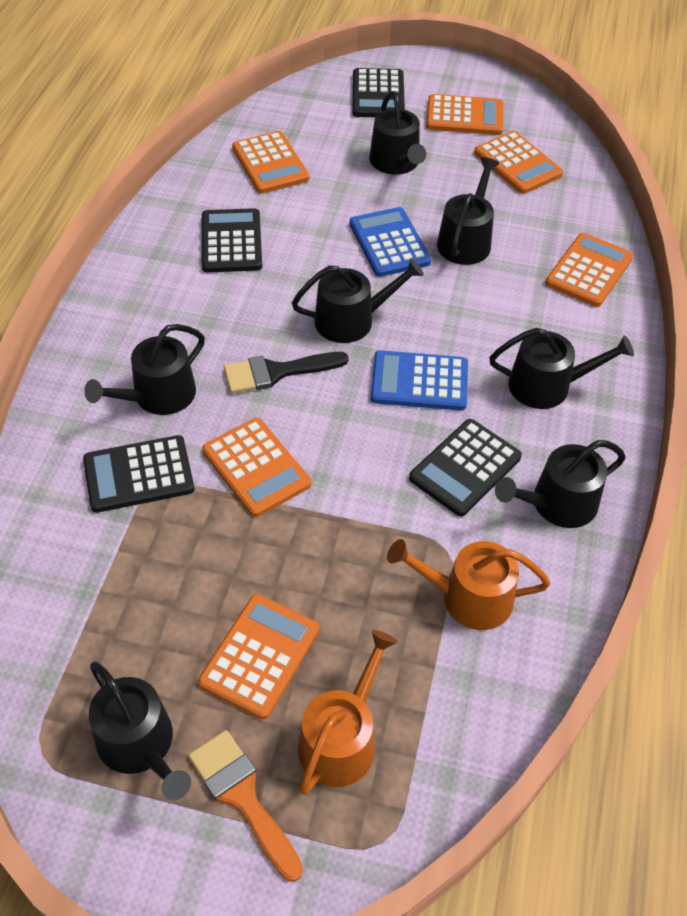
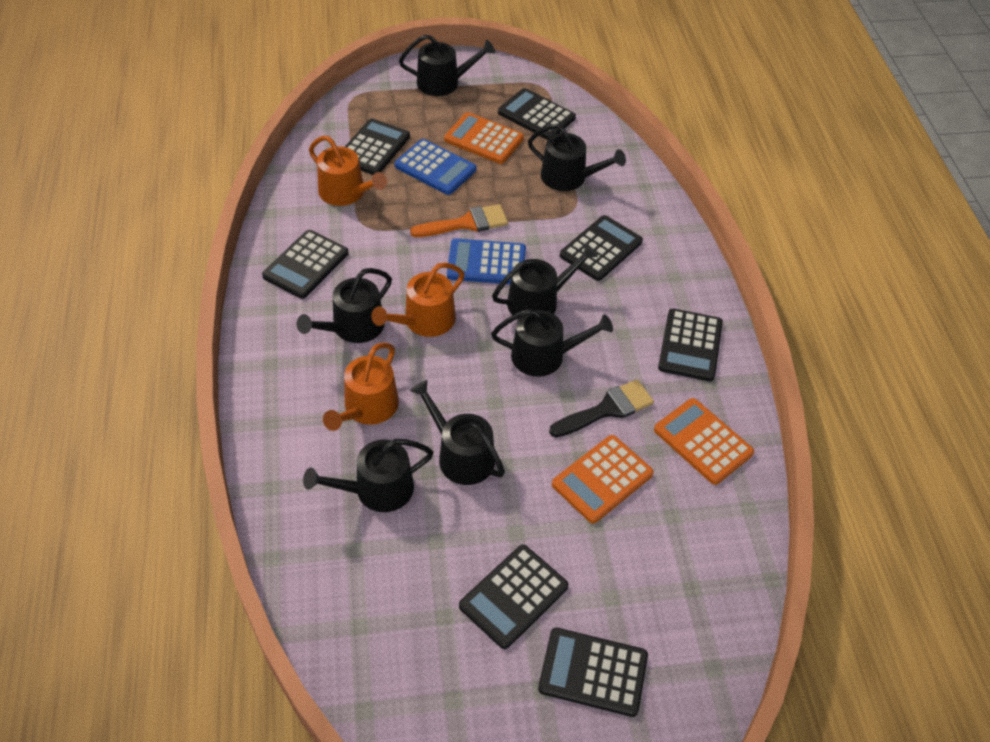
black calculator: 4 -> 7
orange calculator: 6 -> 3
orange watering can: 2 -> 3

